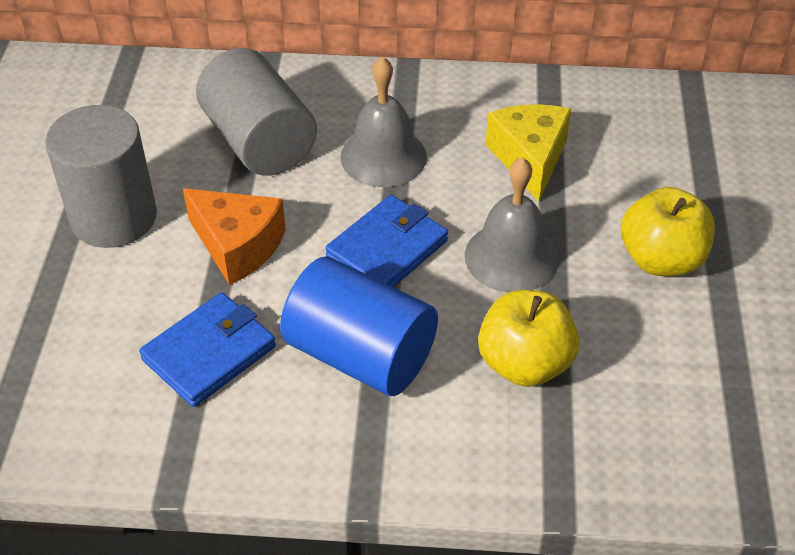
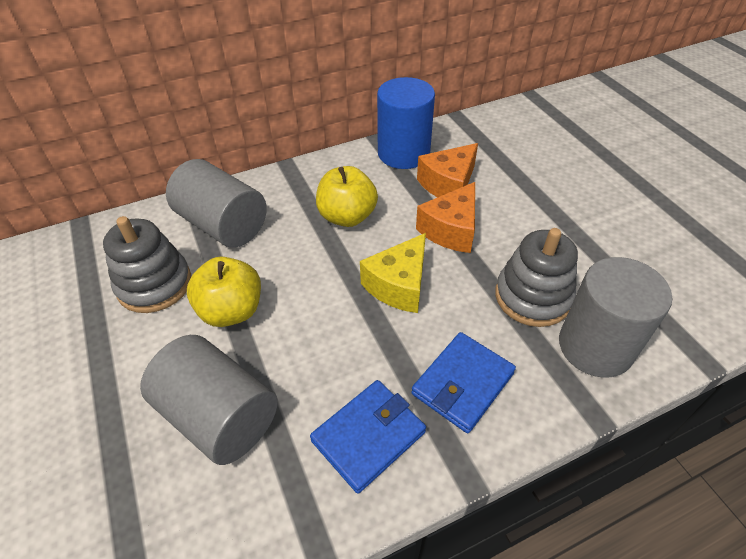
grey bell: 2 -> 0
grey cylinder: 2 -> 3
grey stacking toy: 0 -> 2
orange cheese: 1 -> 2

